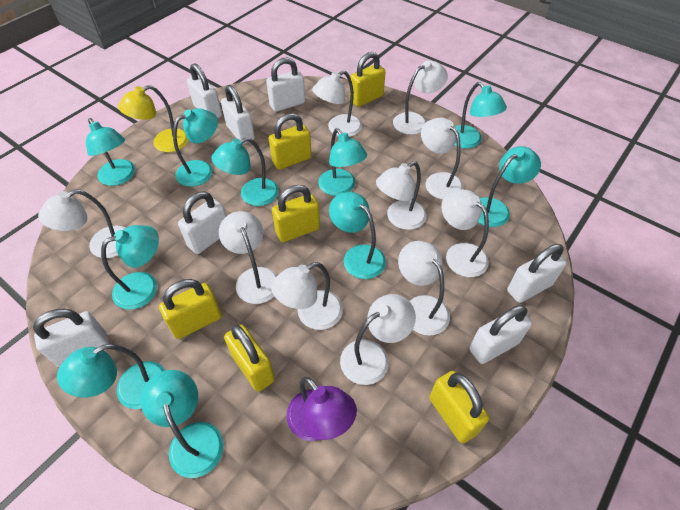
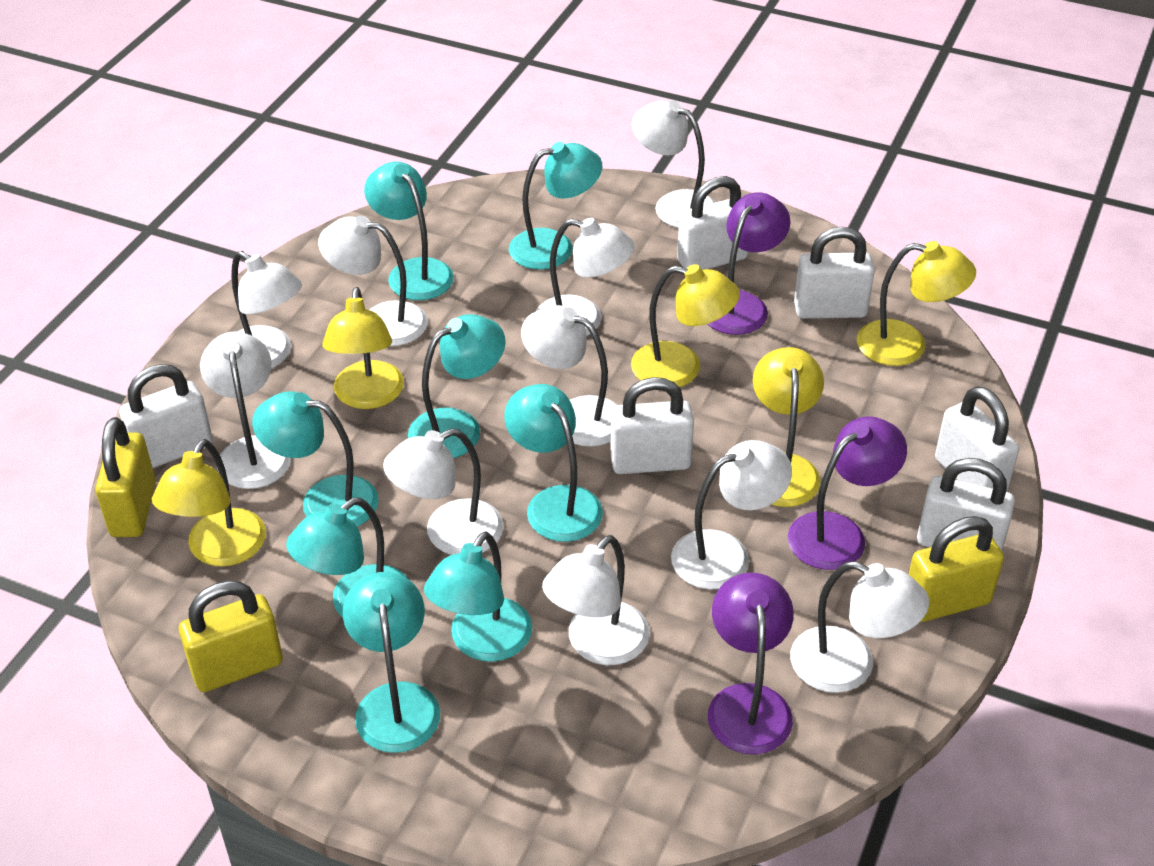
purple lamp: 1 -> 3
turquoise lamp: 10 -> 8
white padlock: 7 -> 6
yellow lamp: 1 -> 5
yellow padlock: 6 -> 3

